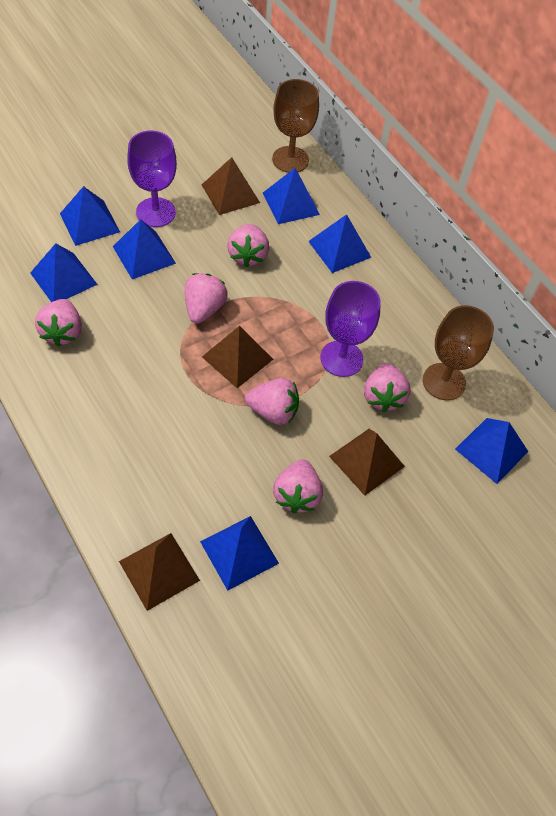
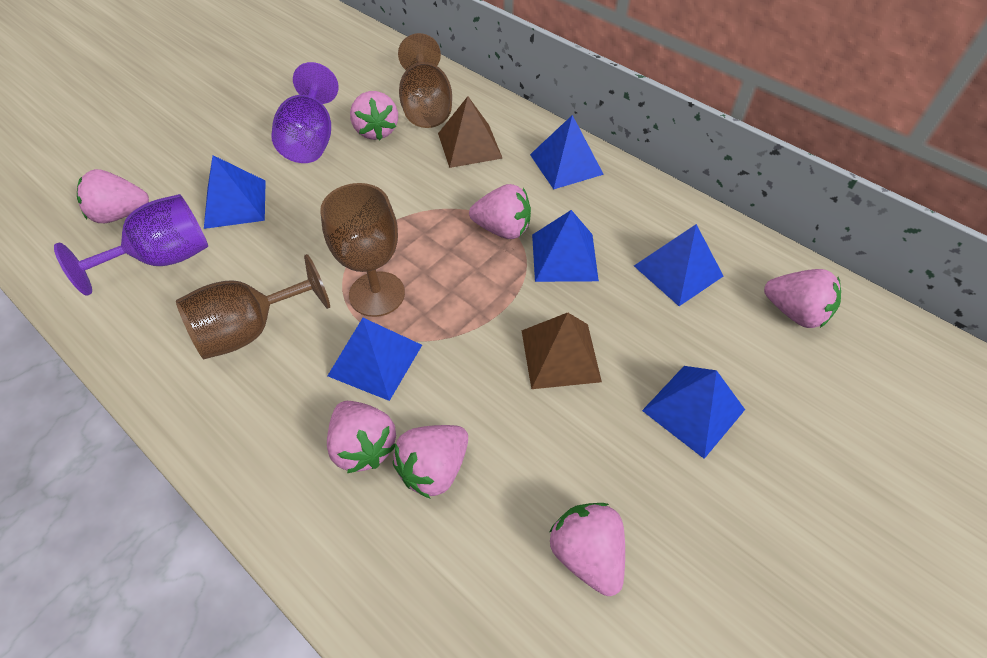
blue pyramid: 7 -> 6
brown goblet: 2 -> 3
brown pyramid: 4 -> 2
pink strawberry: 6 -> 7

